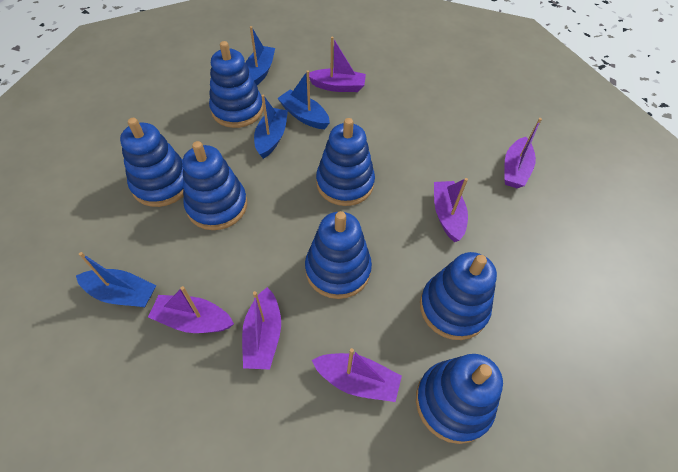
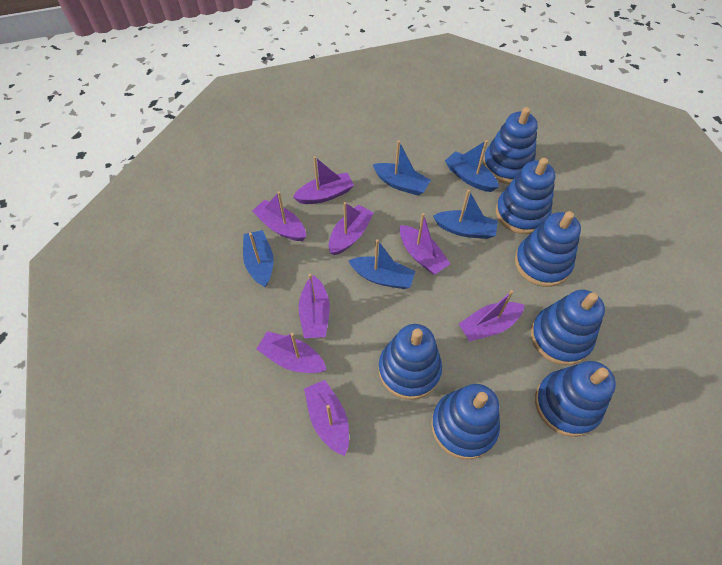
blue boat: 4 -> 5
purple boat: 6 -> 8

